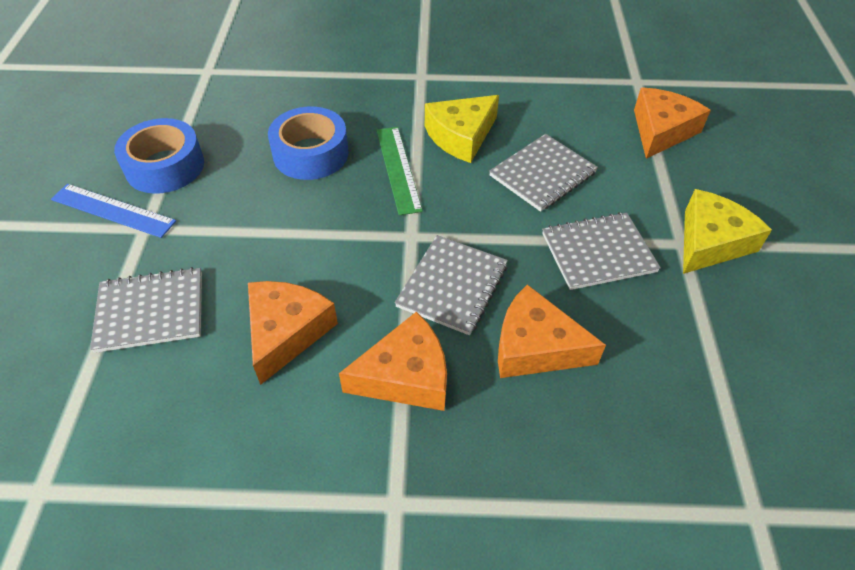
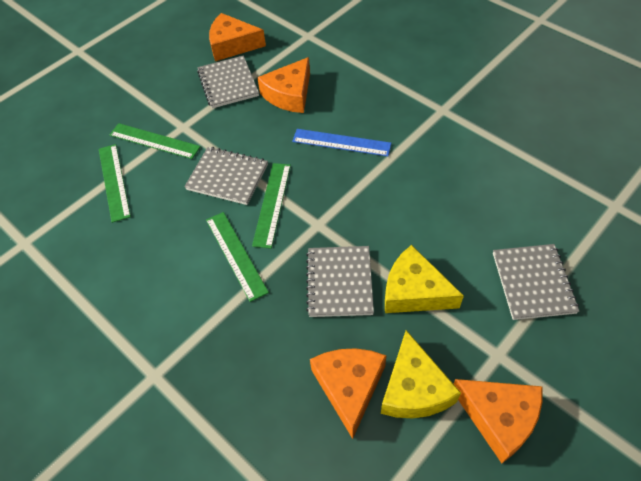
blue tape: 2 -> 0
green ruler: 1 -> 4

